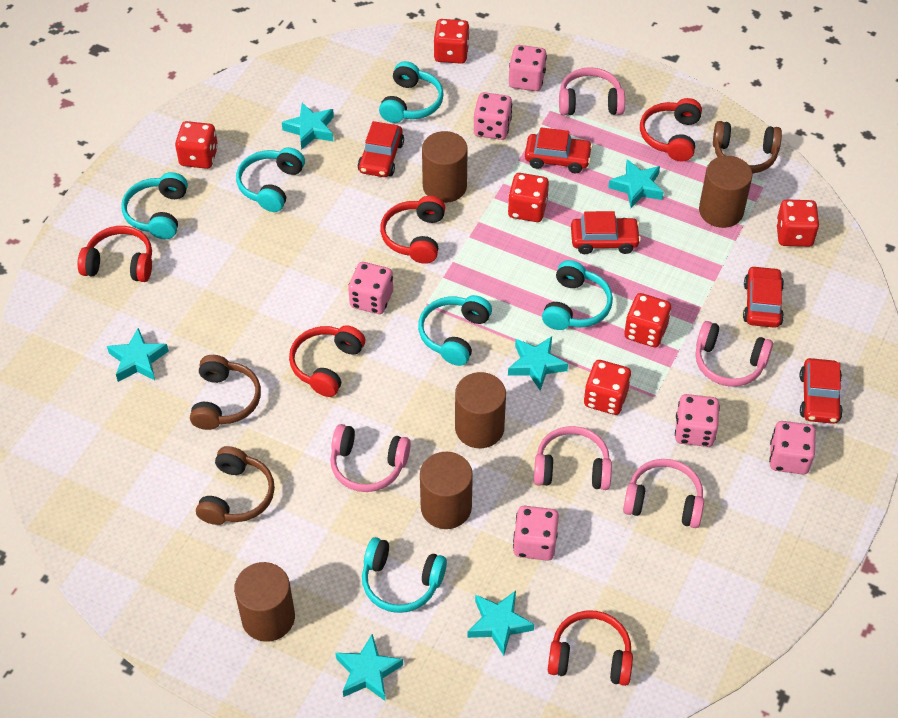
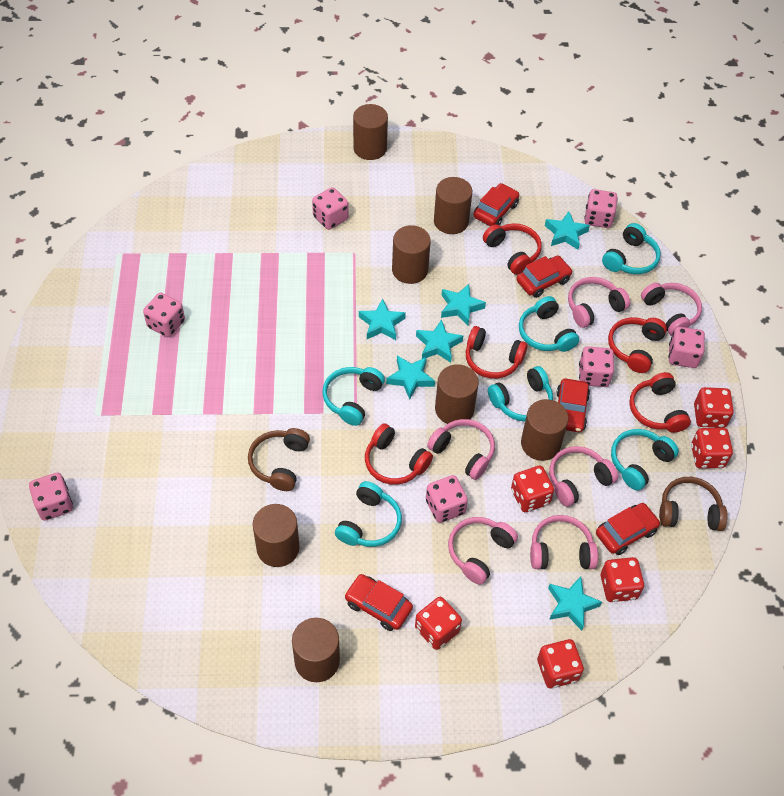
brown cylinder: 5 -> 7
brown headphones: 3 -> 2
pink dice: 6 -> 7
pink headphones: 5 -> 6

